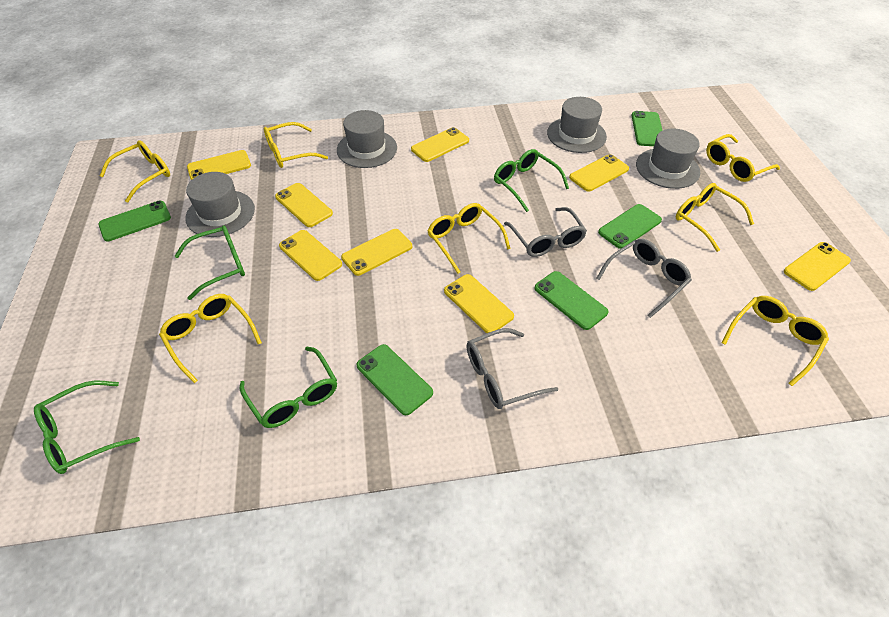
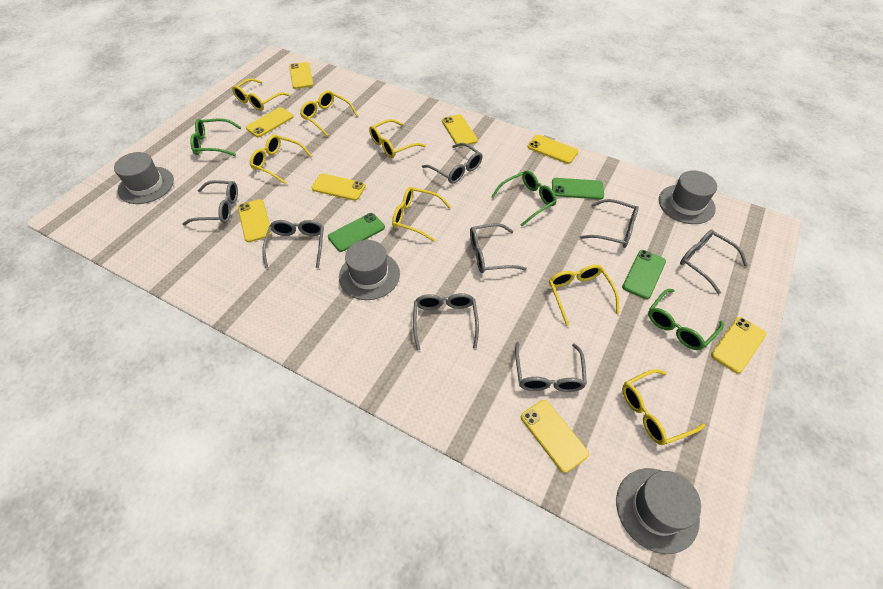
green glasses: 4 -> 3
green phone: 5 -> 3
grey glasses: 3 -> 8

